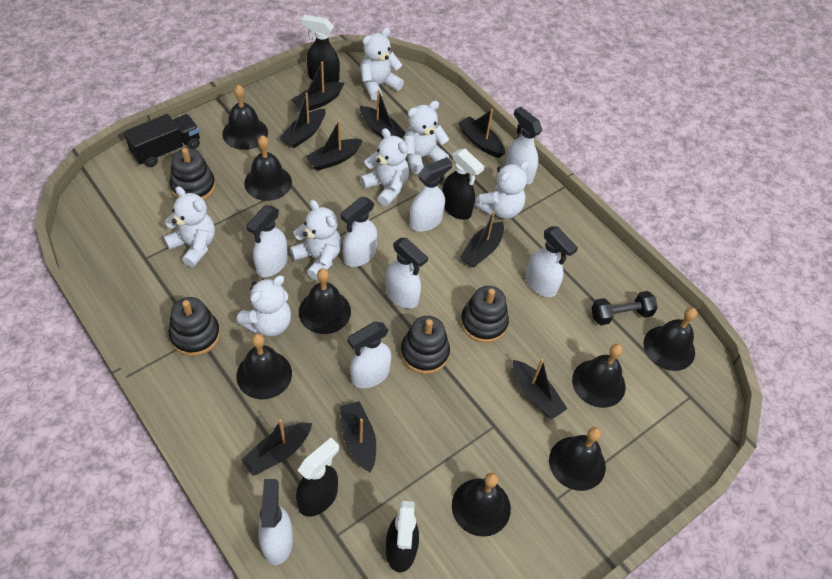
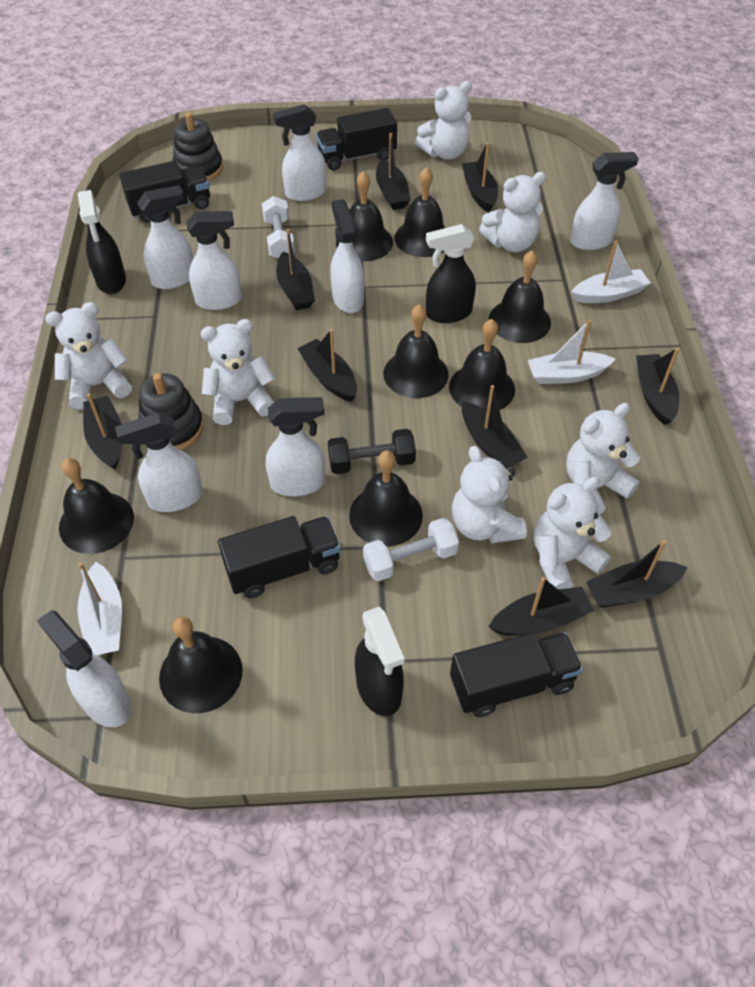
black spray bottle: 4 -> 3
black stacking toy: 4 -> 2
black truck: 1 -> 4
white boat: 0 -> 3
white dumbbell: 0 -> 2

